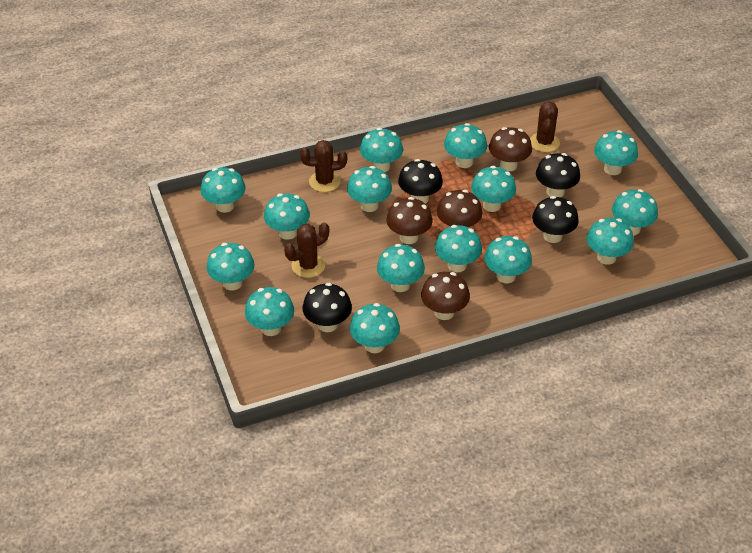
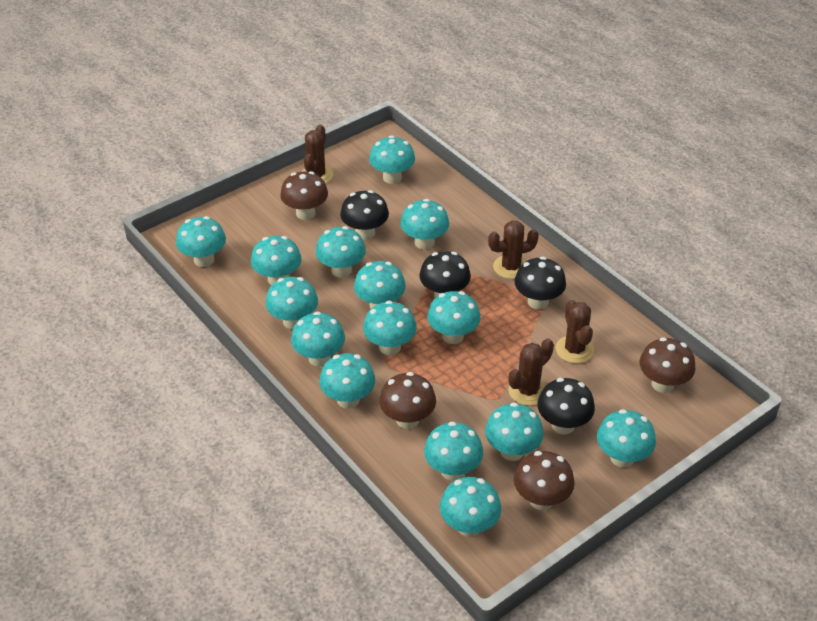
brown cactus: 3 -> 4

